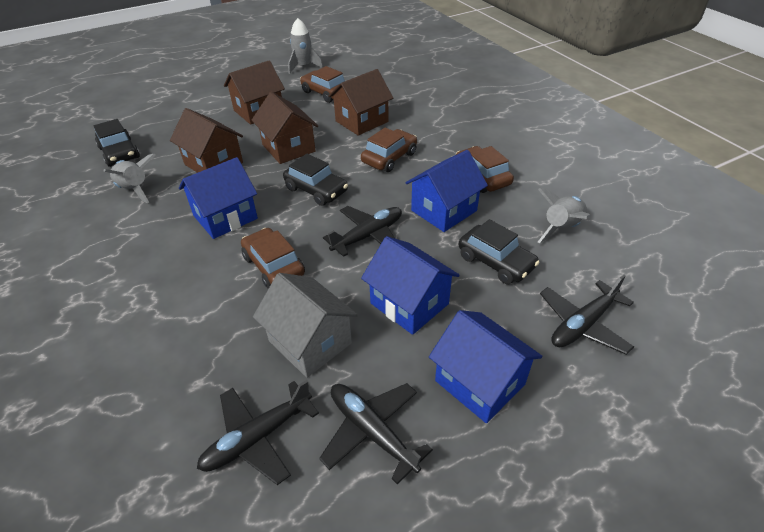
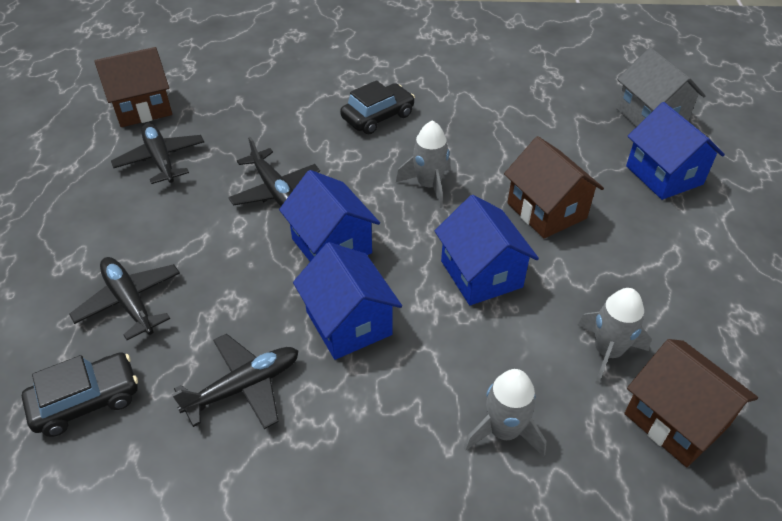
black car: 3 -> 2
brown car: 4 -> 0
brown house: 4 -> 3

